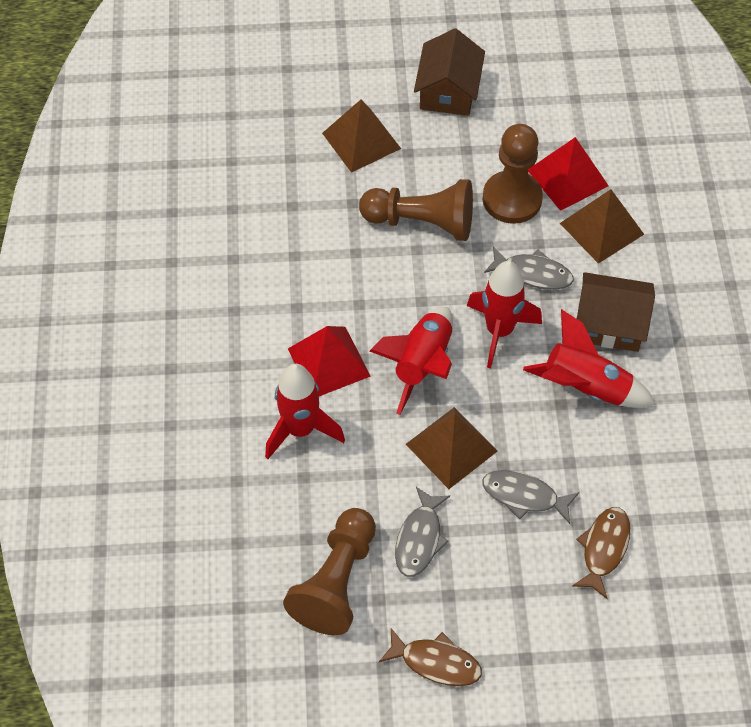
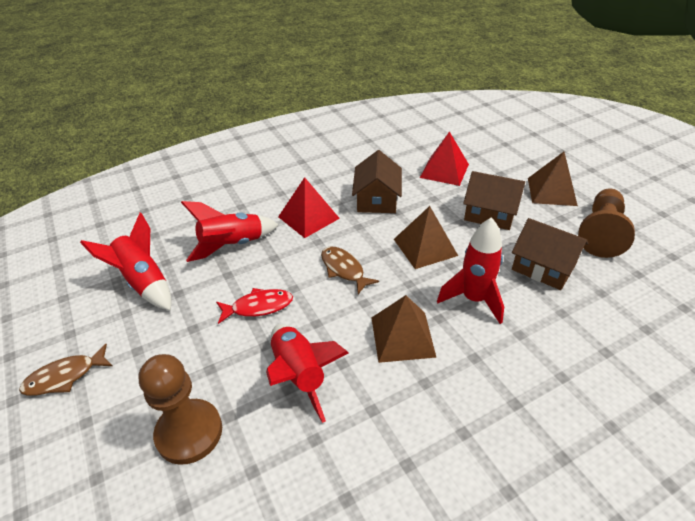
brown house: 2 -> 3
brown pawn: 3 -> 2
grey fish: 3 -> 0
red fish: 0 -> 1

